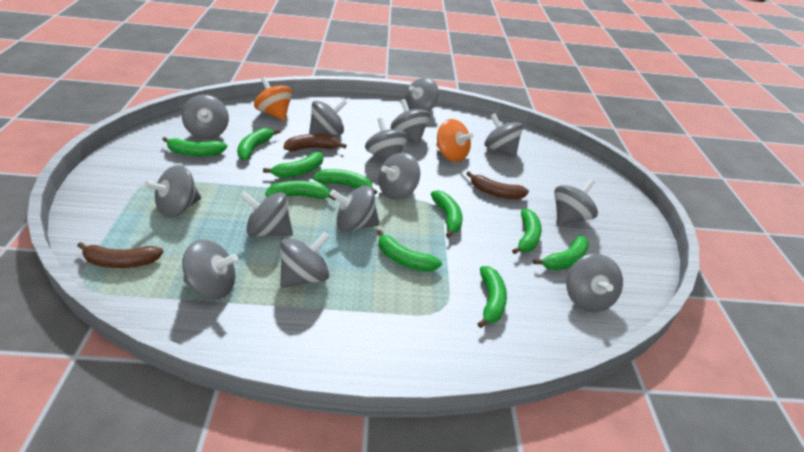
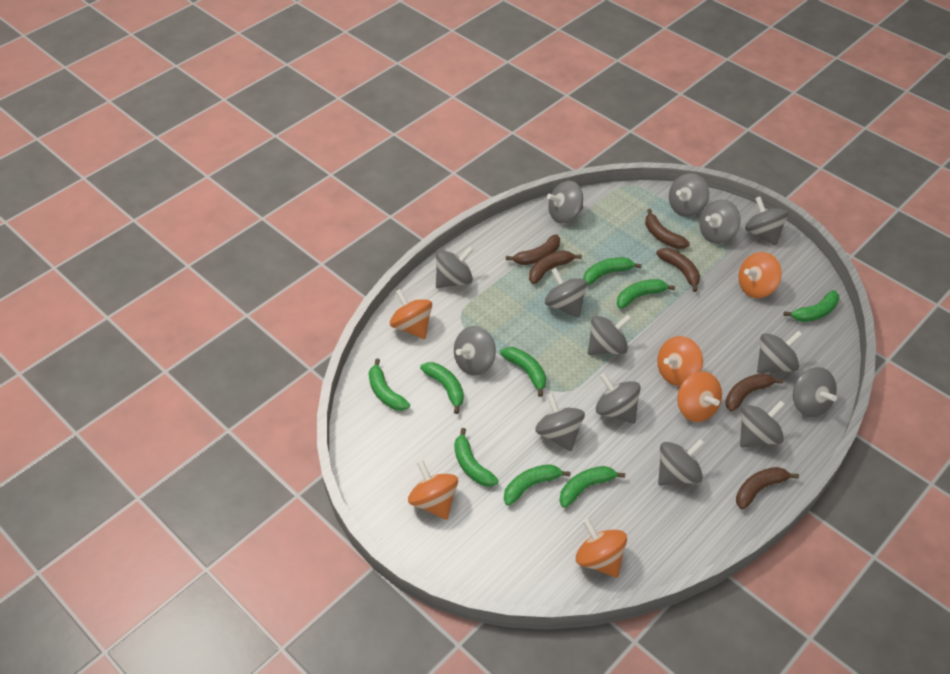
brown banana: 3 -> 6
green banana: 10 -> 9
orange spinning top: 2 -> 6

